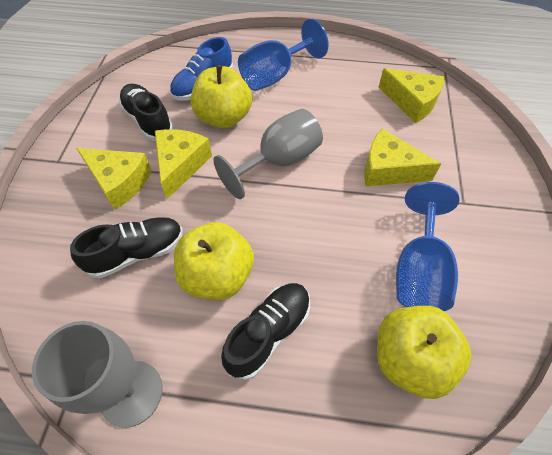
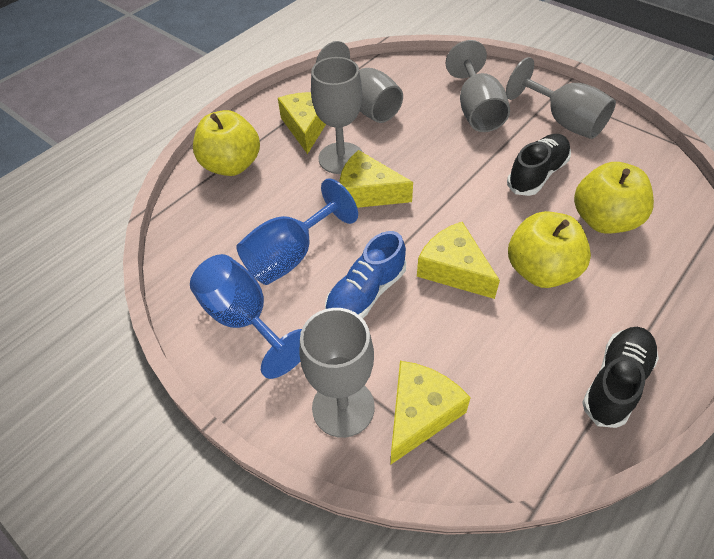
black shoe: 3 -> 2
grey goblet: 2 -> 5

